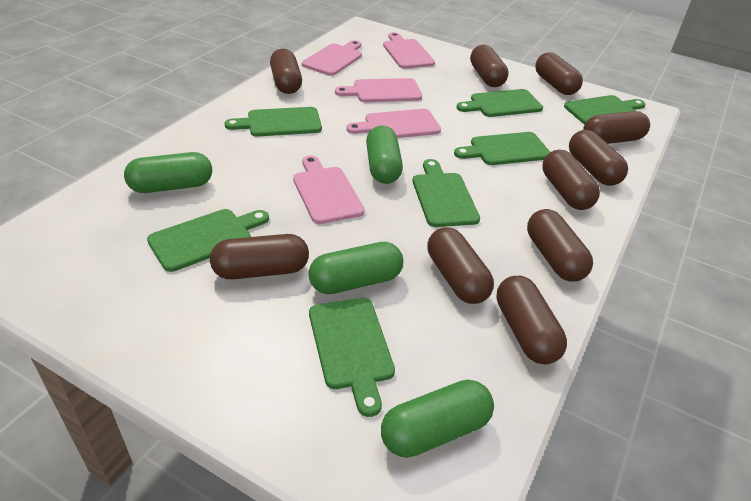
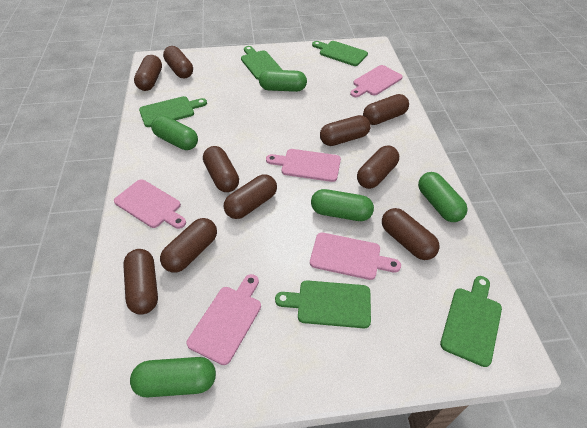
green capsule: 4 -> 5
green cutting board: 7 -> 5

